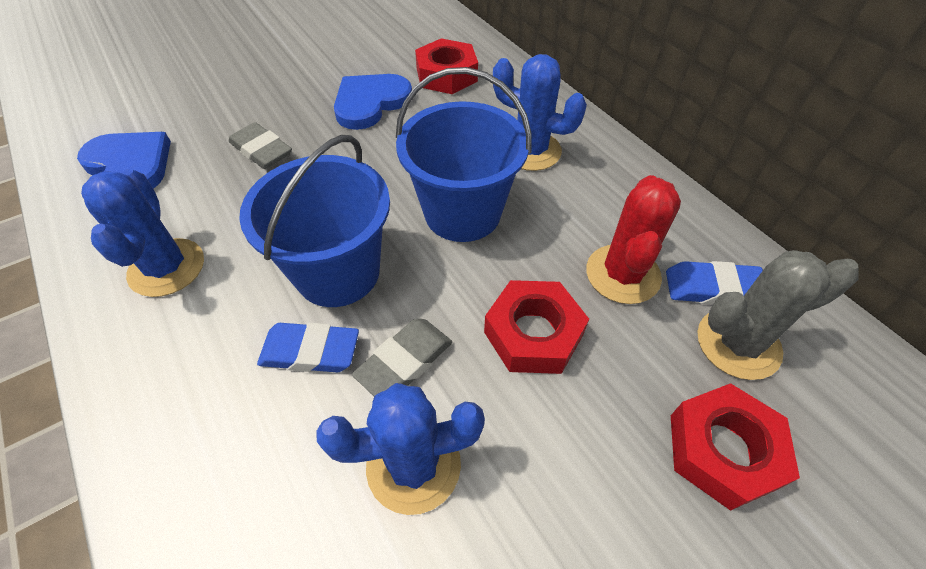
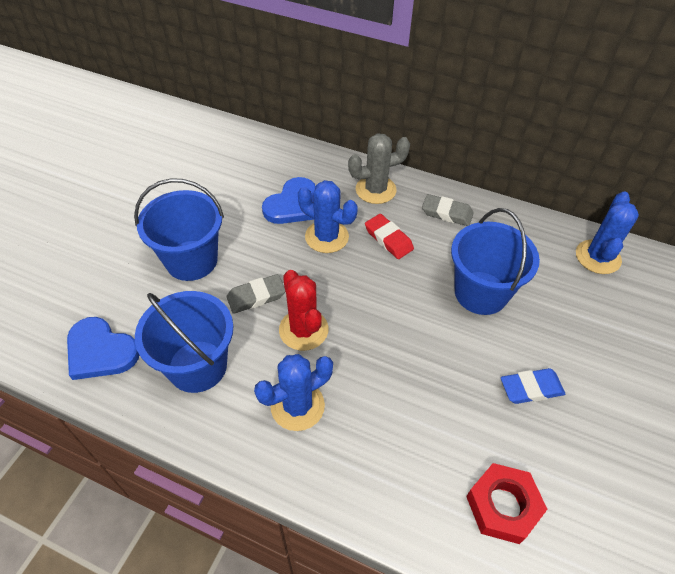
blue bucket: 2 -> 3
blue eraser: 2 -> 1
red eraser: 0 -> 1
red nut: 3 -> 1

